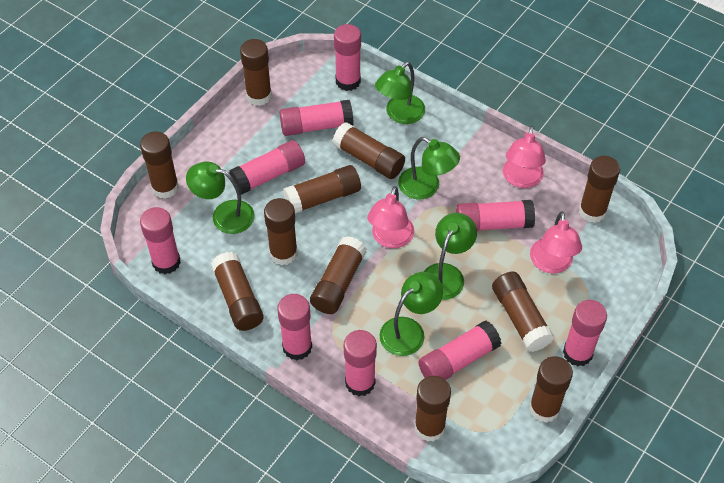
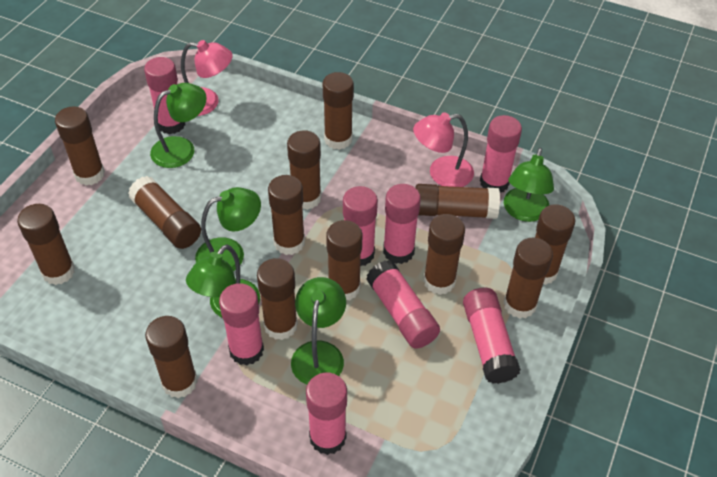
brown glue stick: 11 -> 13
pink glue stick: 9 -> 8
pink lamp: 3 -> 2

